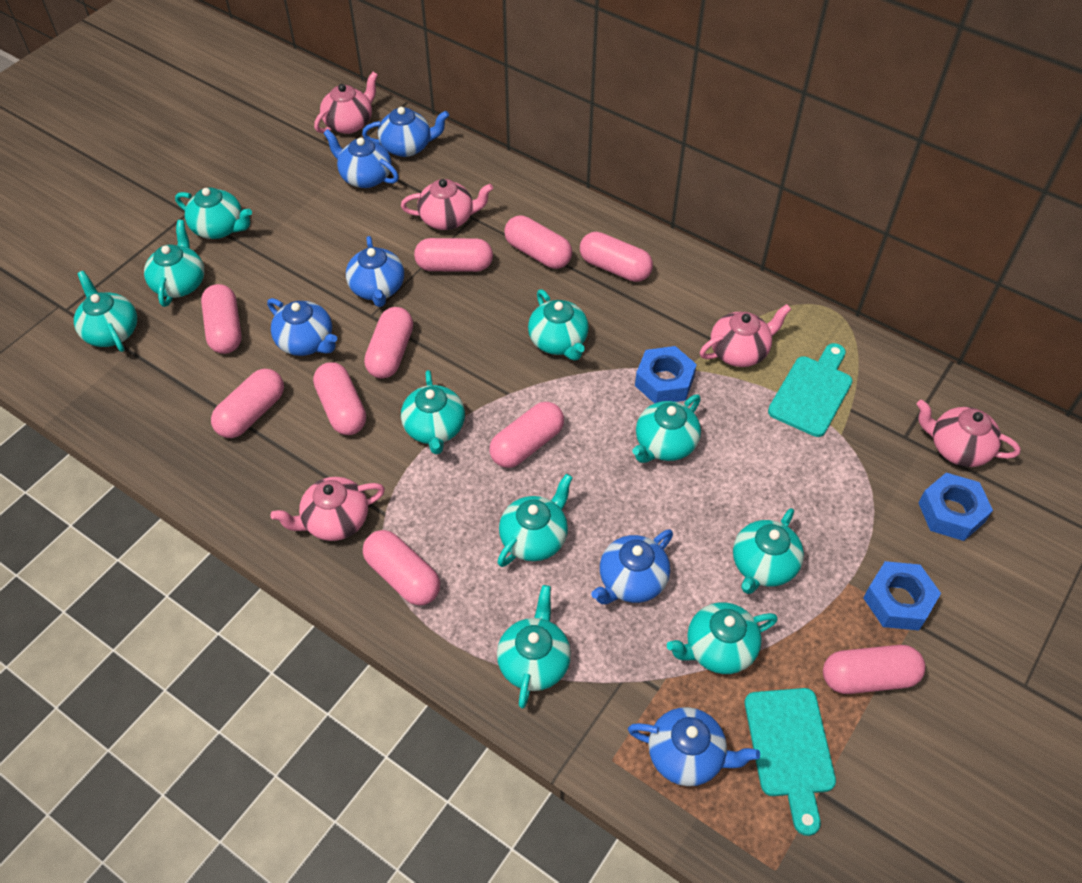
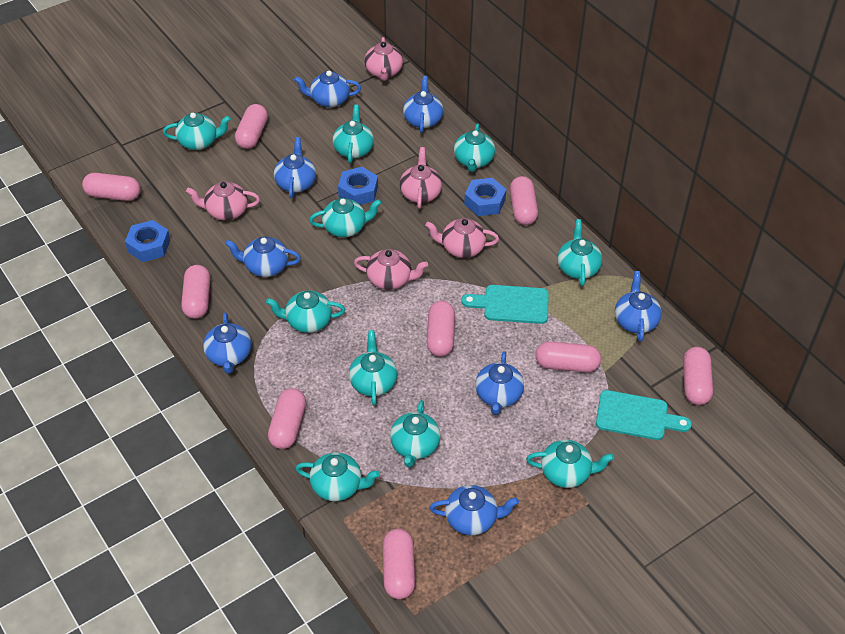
blue teapot: 6 -> 8
pink capsule: 10 -> 9

